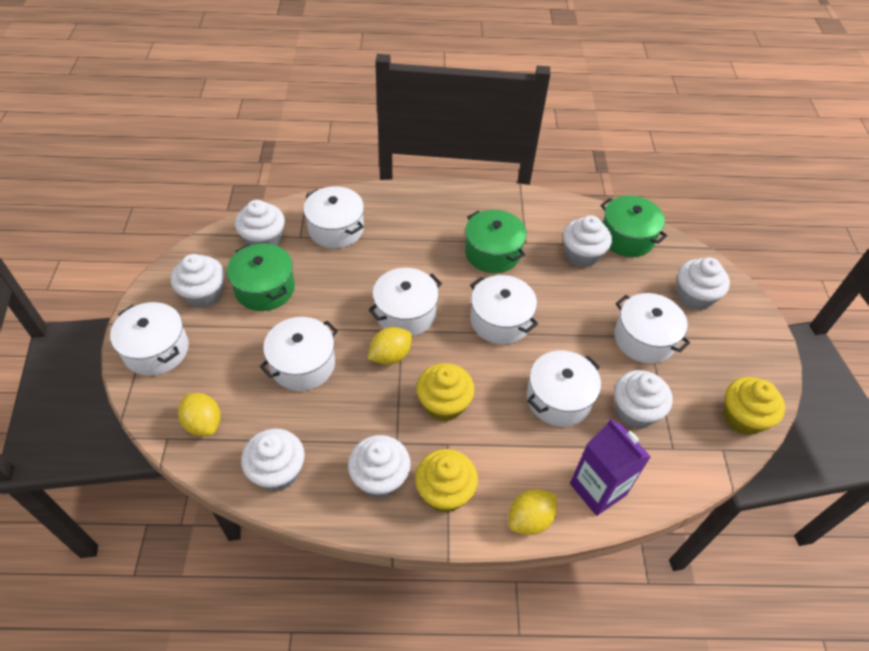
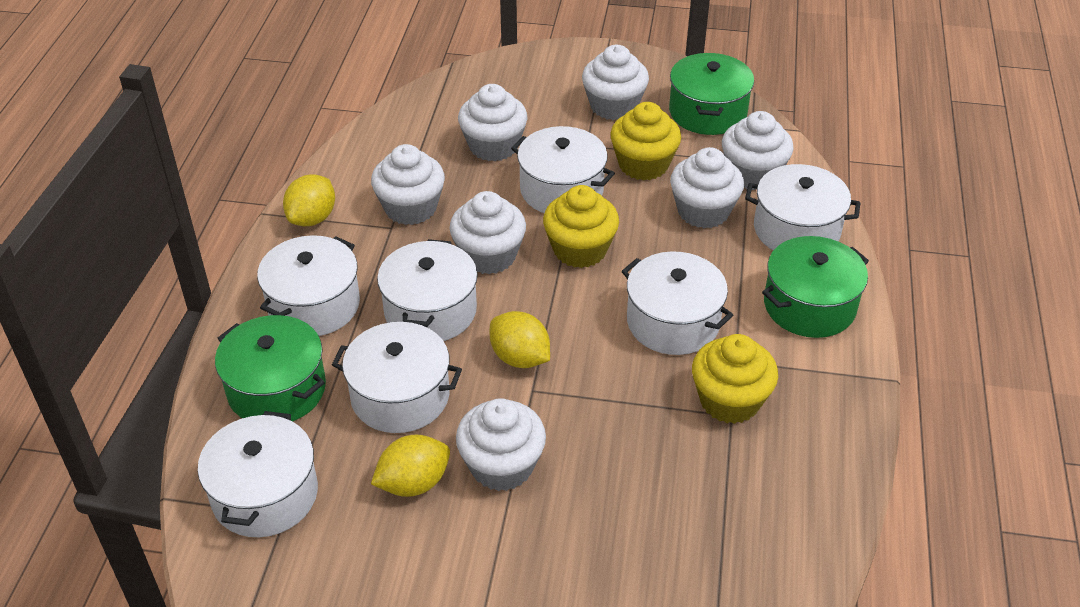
purple carton: 1 -> 0

